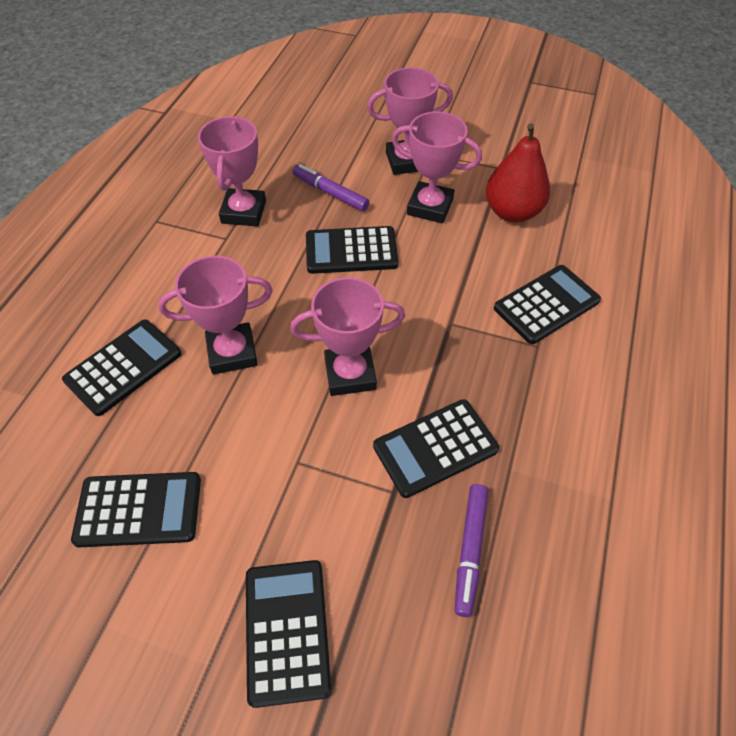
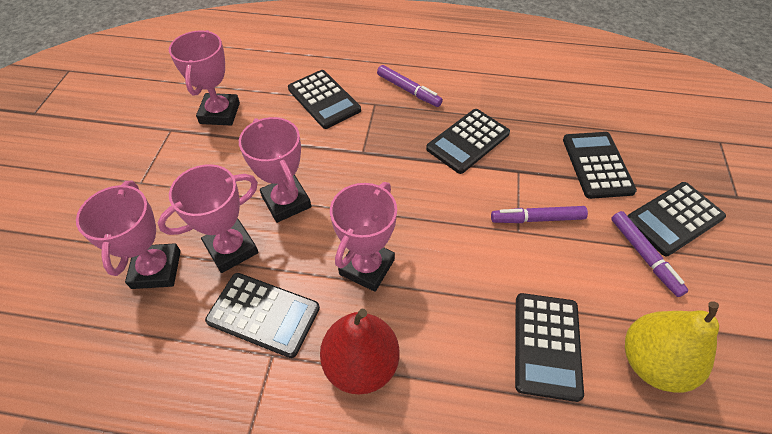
purple marker: 2 -> 3
yellow pear: 0 -> 1

